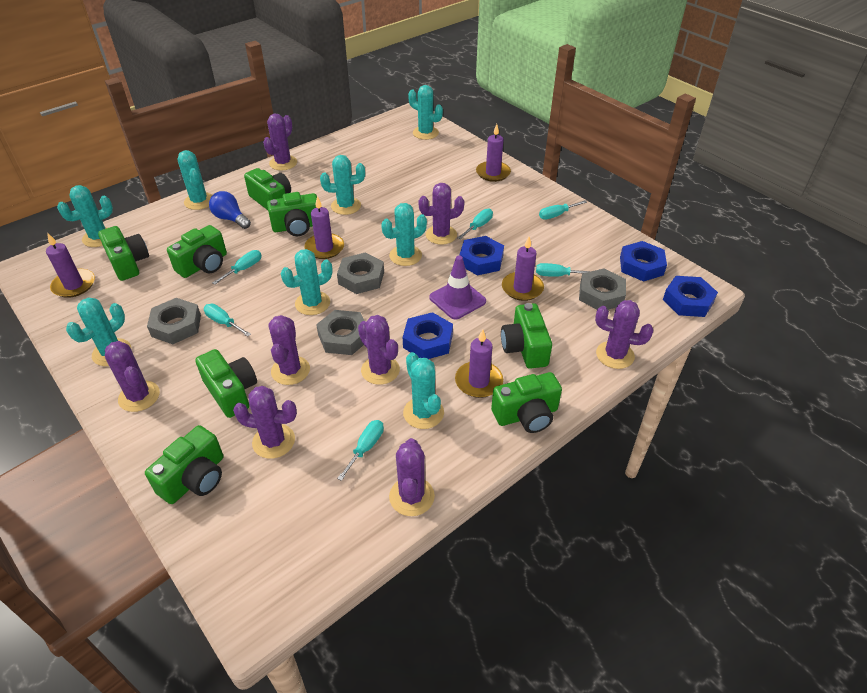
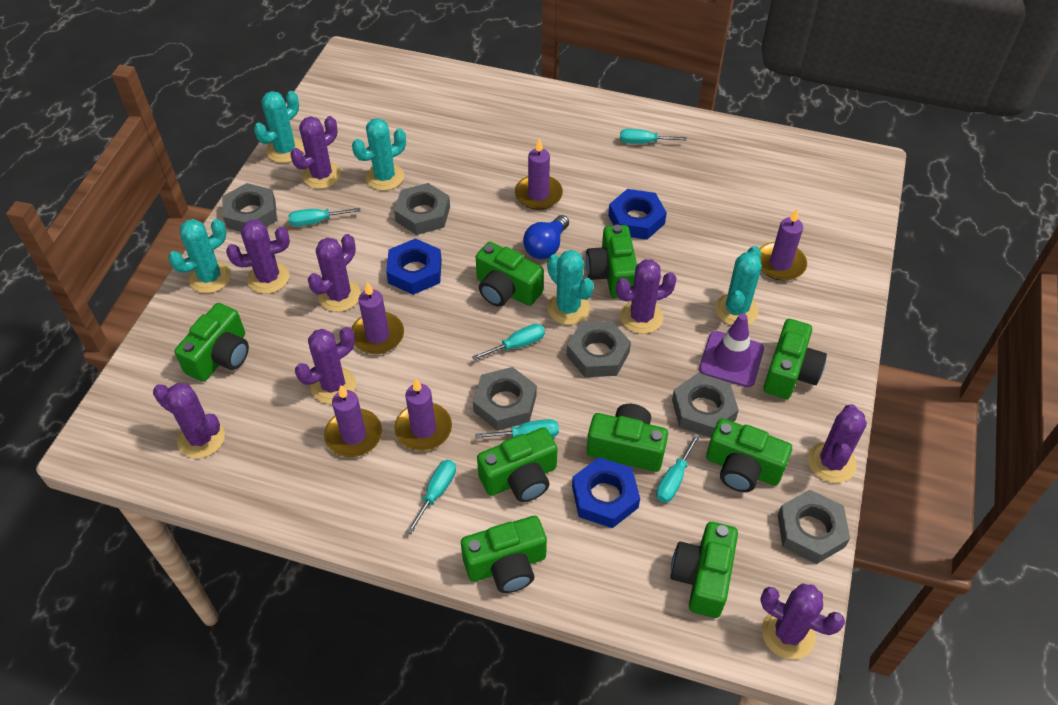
blue nut: 4 -> 3
green camera: 8 -> 9
grey nut: 4 -> 6
turquoise cactus: 8 -> 5

